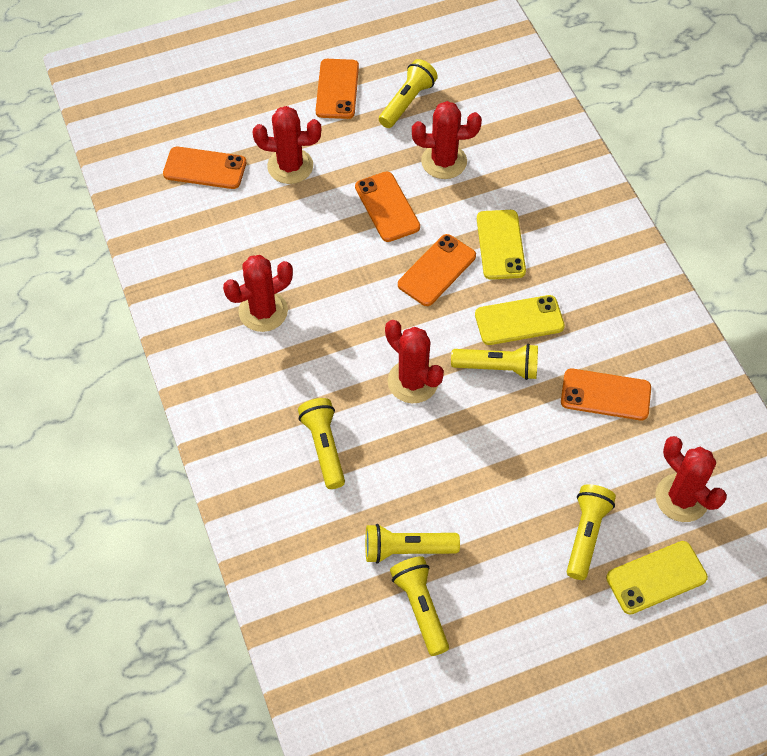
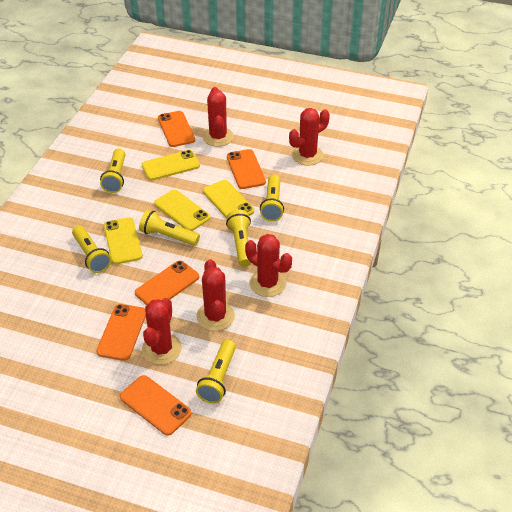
yellow phone: 3 -> 4

